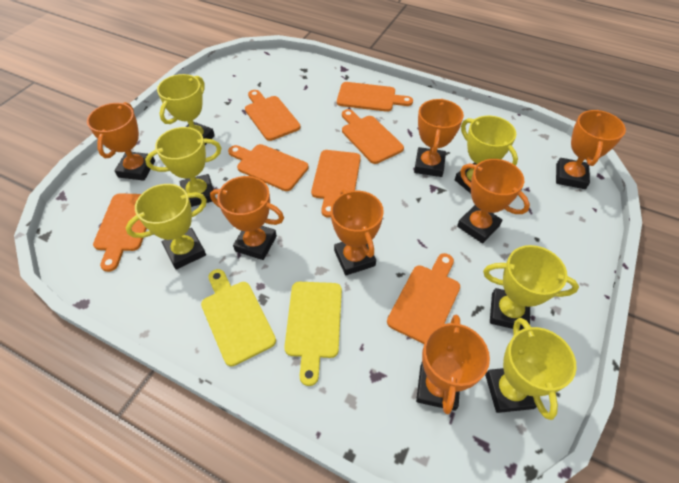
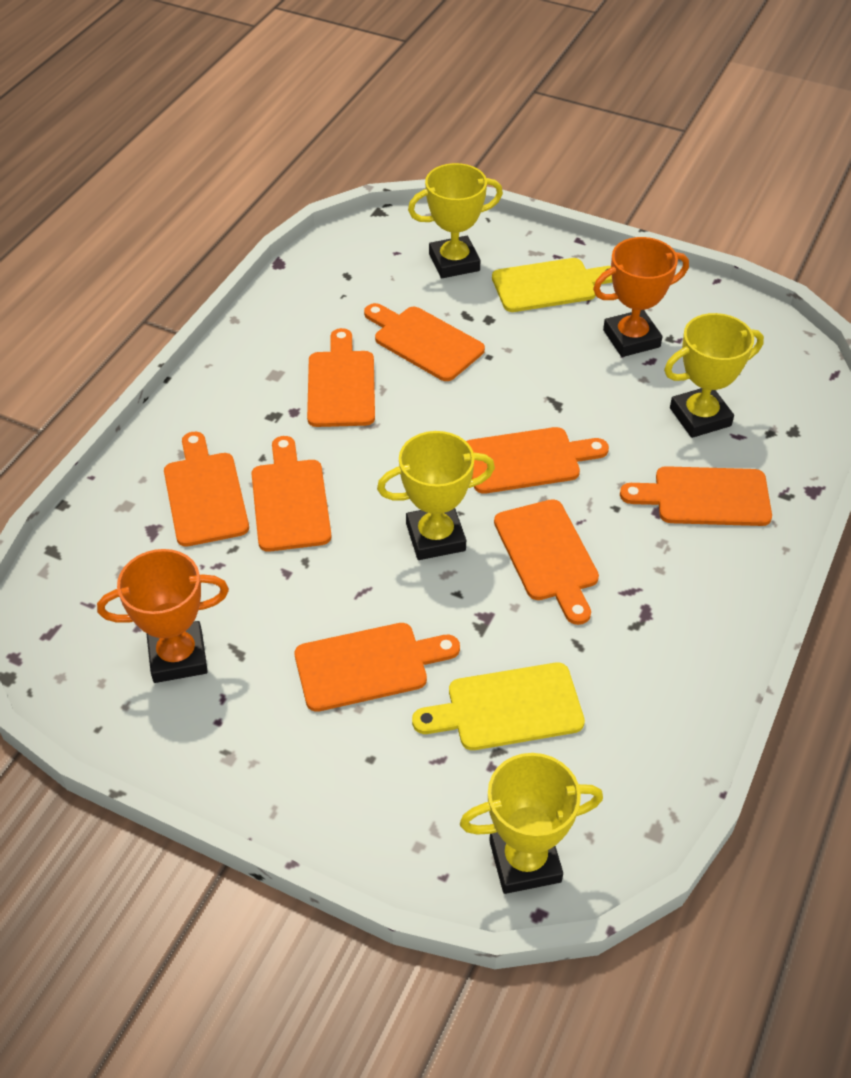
orange cutting board: 7 -> 8
orange trophy: 7 -> 2
yellow trophy: 6 -> 4

